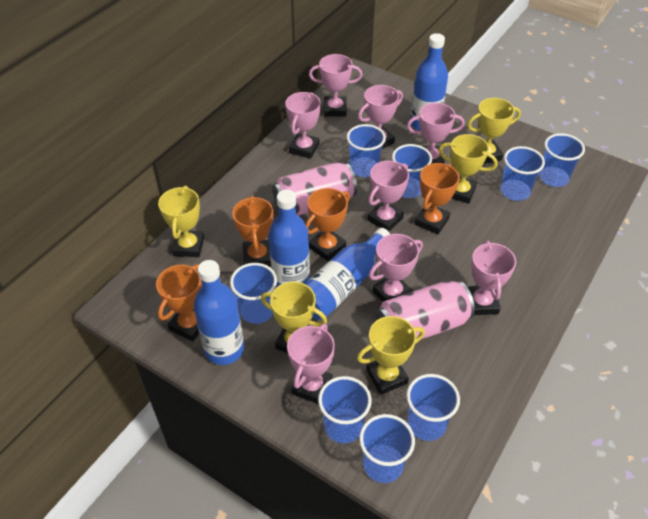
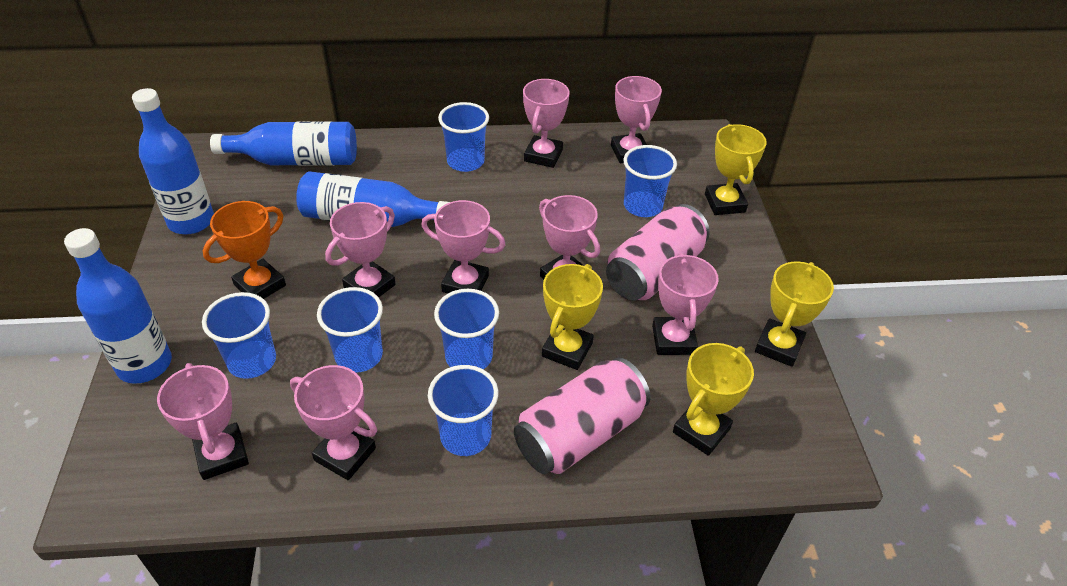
blue cup: 8 -> 6
orange trophy: 4 -> 1
yellow trophy: 5 -> 4

